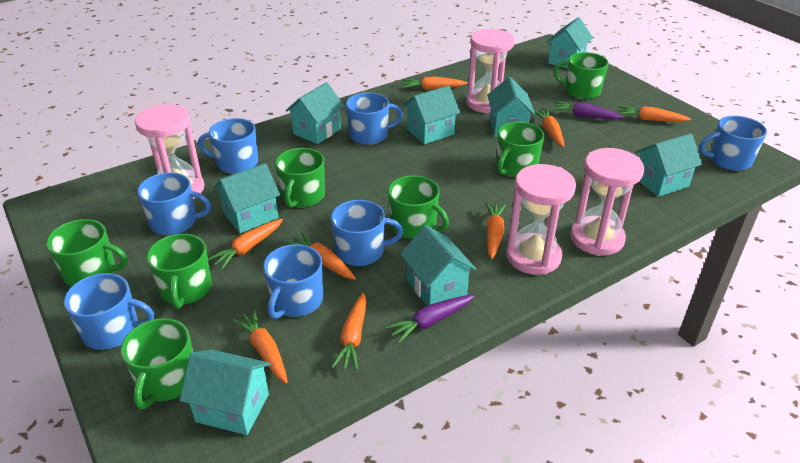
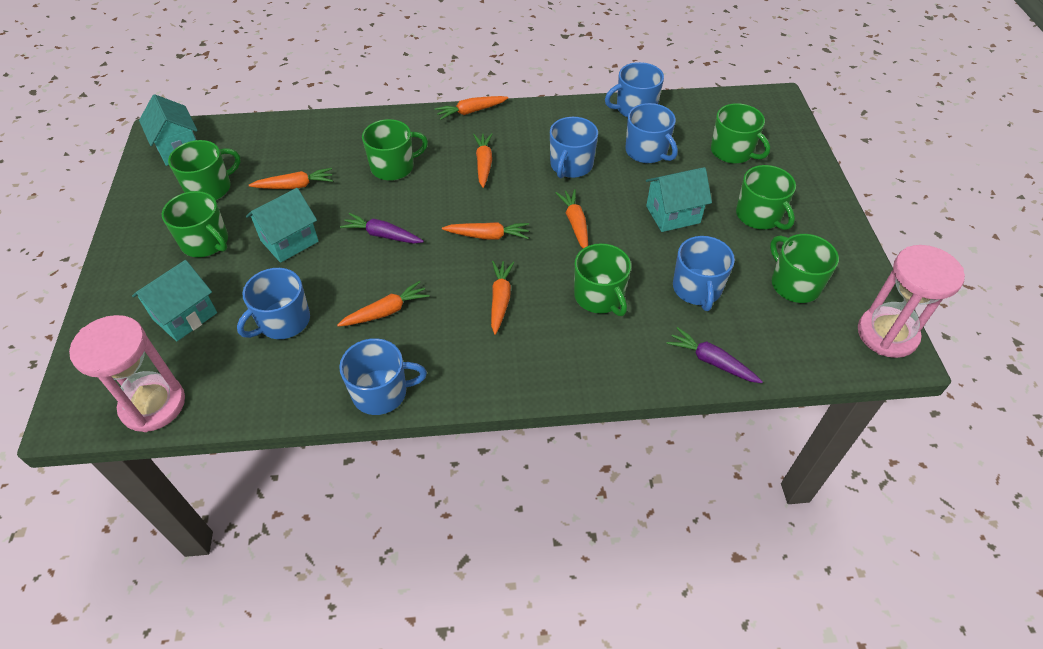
blue mug: 7 -> 6
orange carrot: 8 -> 7
pink hourglass: 4 -> 2
turquoise house: 8 -> 4

